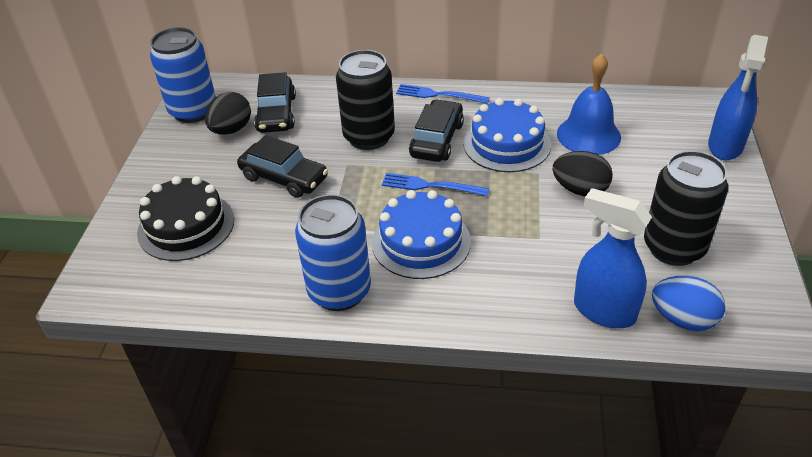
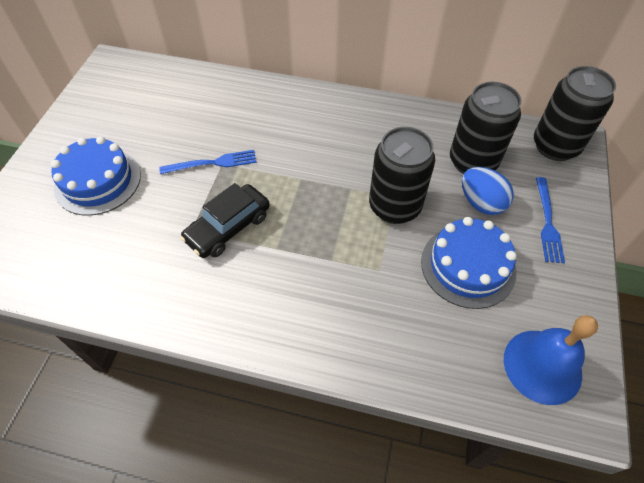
black cake: 1 -> 0
black can: 2 -> 3
black car: 3 -> 1
black egg: 2 -> 0
blue can: 2 -> 0
blue spray bottle: 2 -> 0

